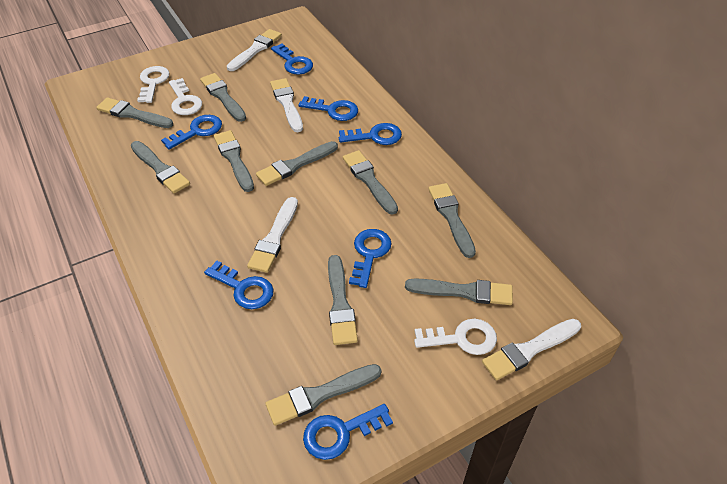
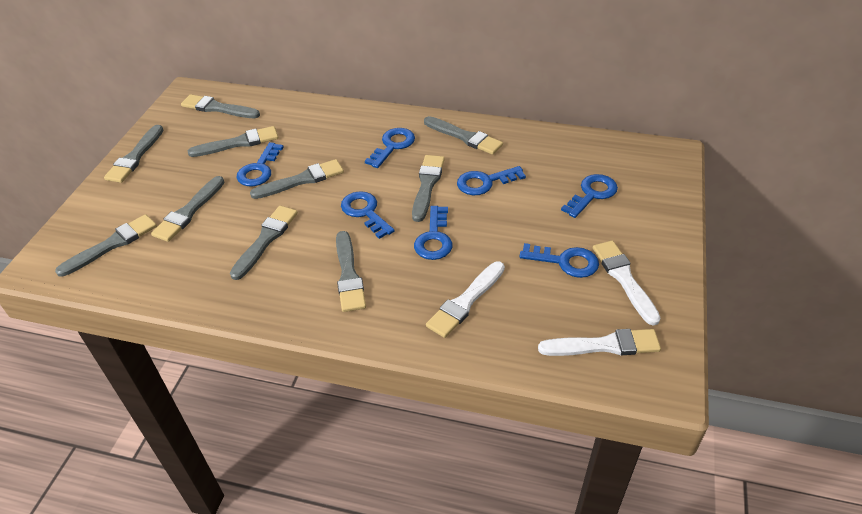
white brush: 4 -> 3
white key: 3 -> 0

